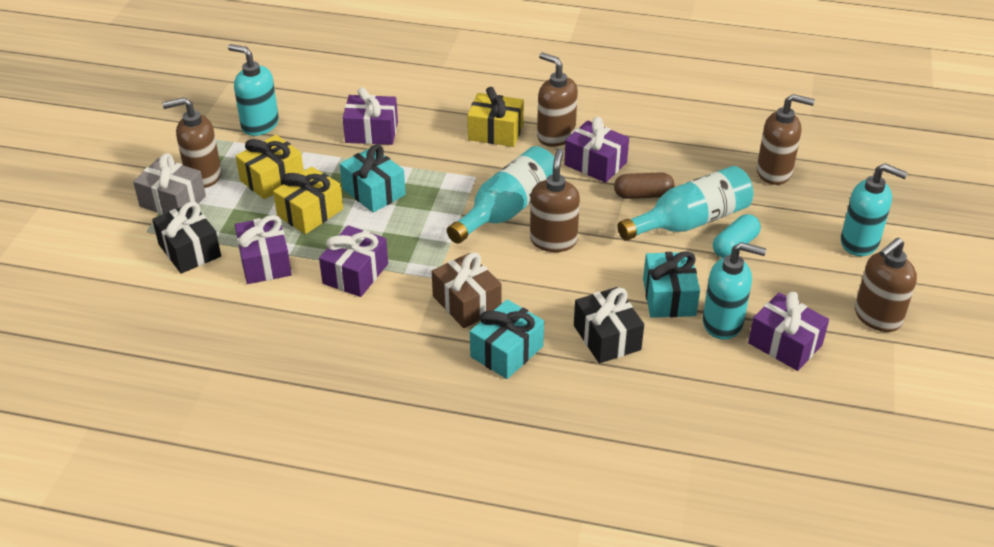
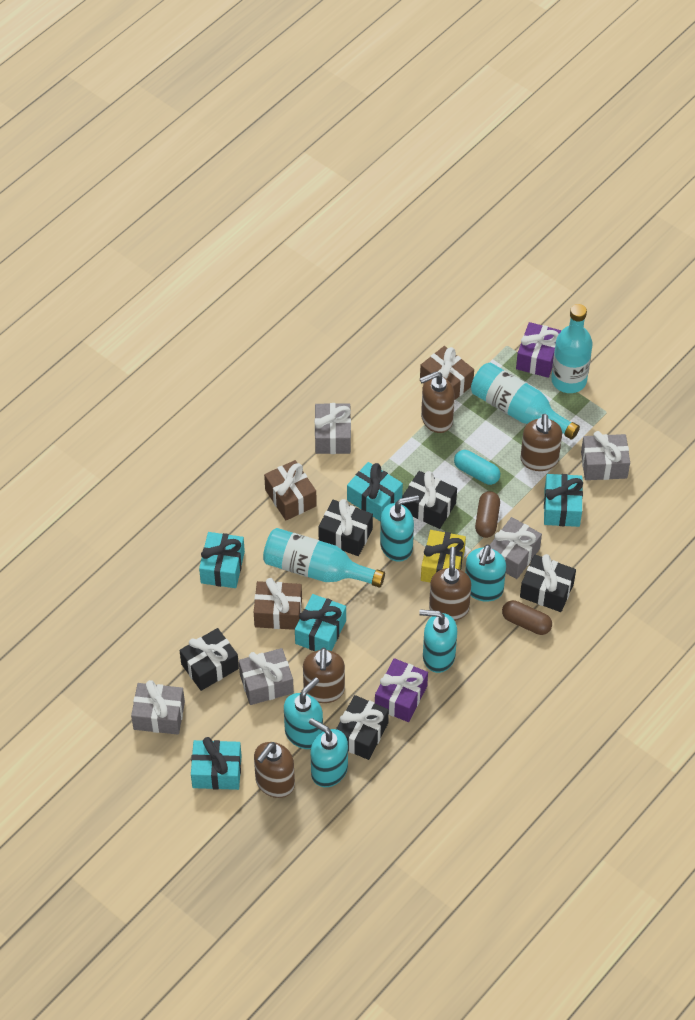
black gift: 2 -> 5
brown capsule: 1 -> 2
brown gift: 1 -> 3
grey gift: 1 -> 5
purple gift: 5 -> 2
turquoise bottle: 2 -> 3
turquoise gift: 3 -> 5
turquoise soap dispenser: 3 -> 5
yellow gift: 3 -> 1

